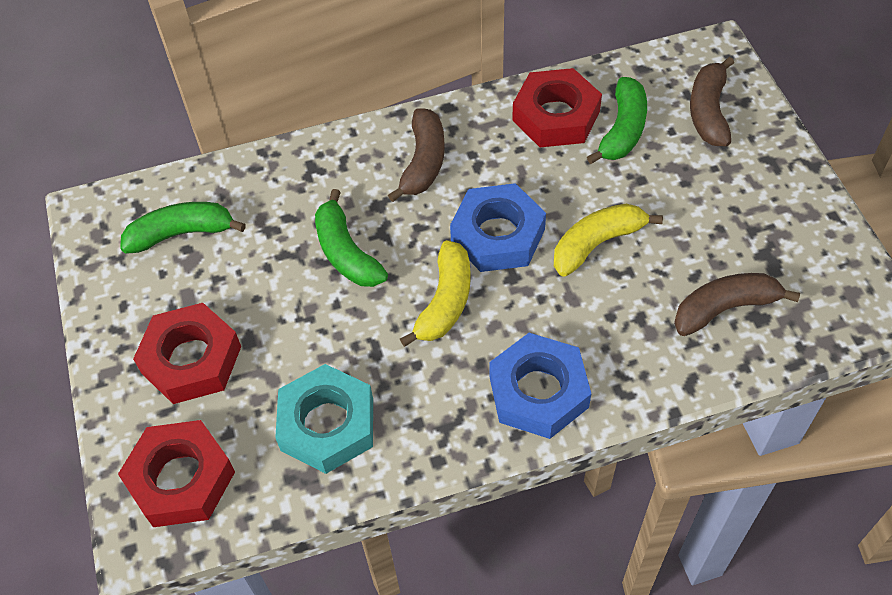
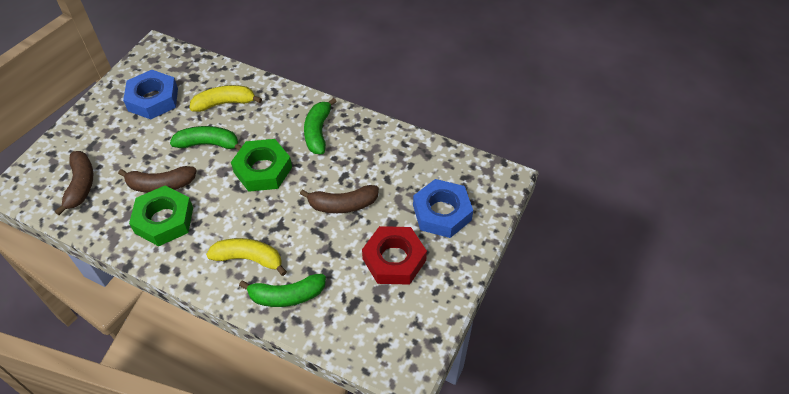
green nut: 0 -> 2
red nut: 3 -> 1
turquoise nut: 1 -> 0

